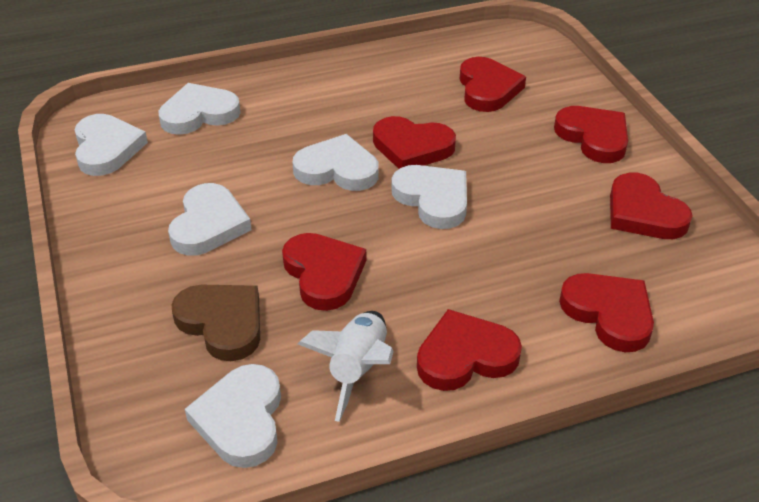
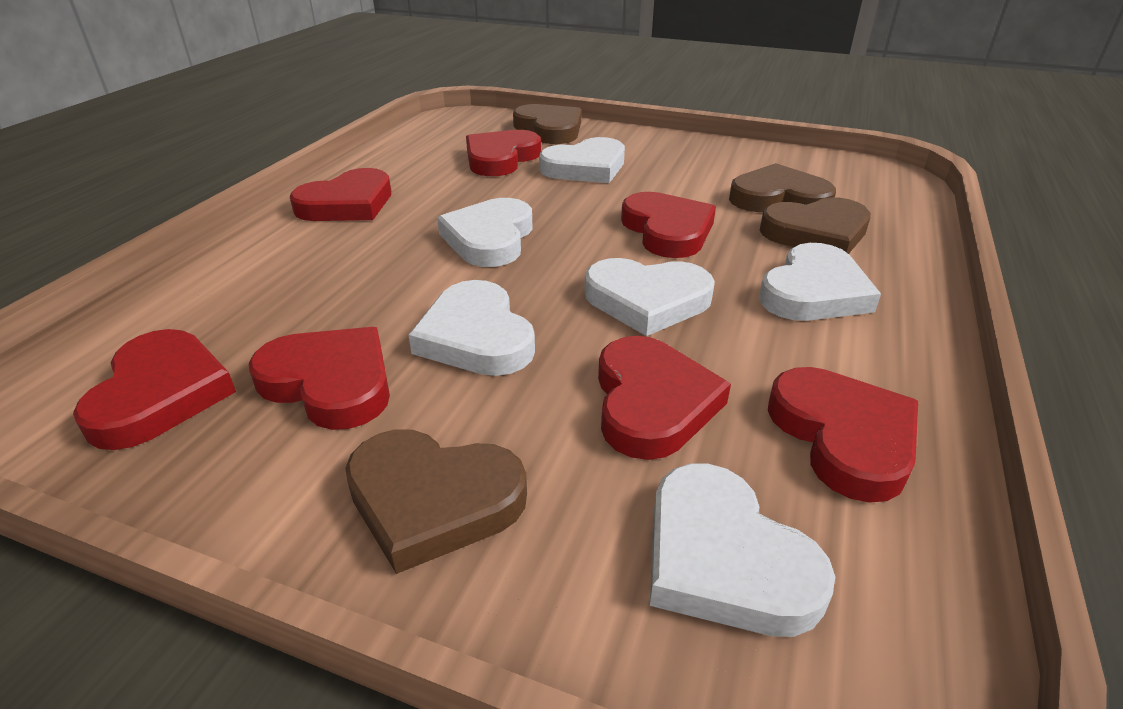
brown heart: 1 -> 4
white rocket: 1 -> 0

